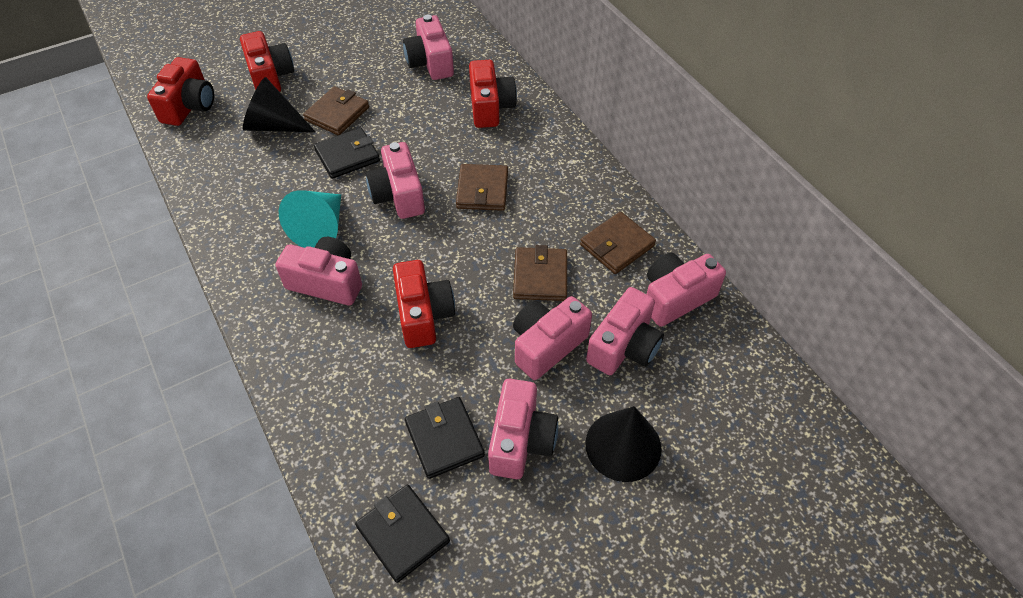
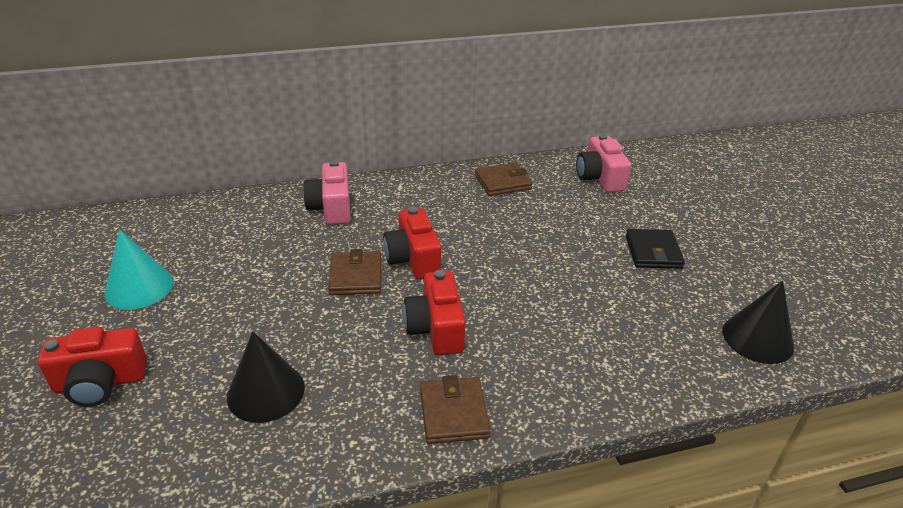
black wallet: 3 -> 1
brown wallet: 4 -> 3
pink camera: 7 -> 2
red camera: 4 -> 3

